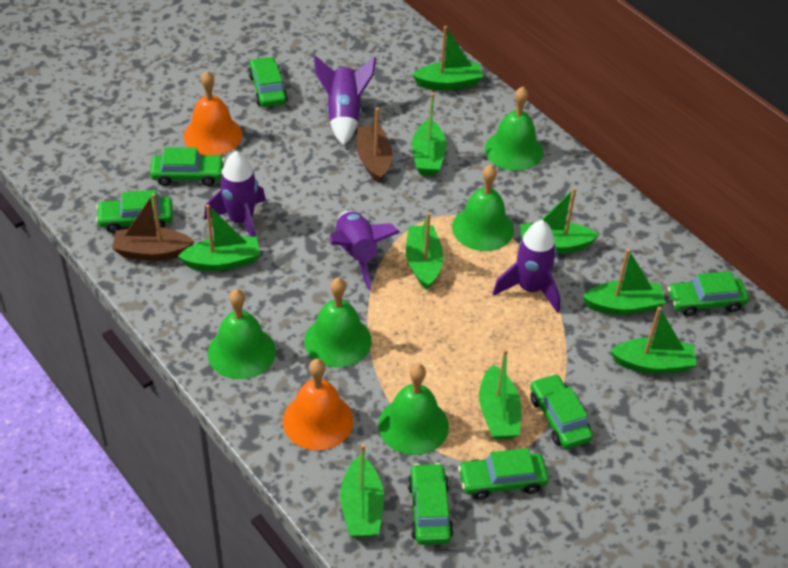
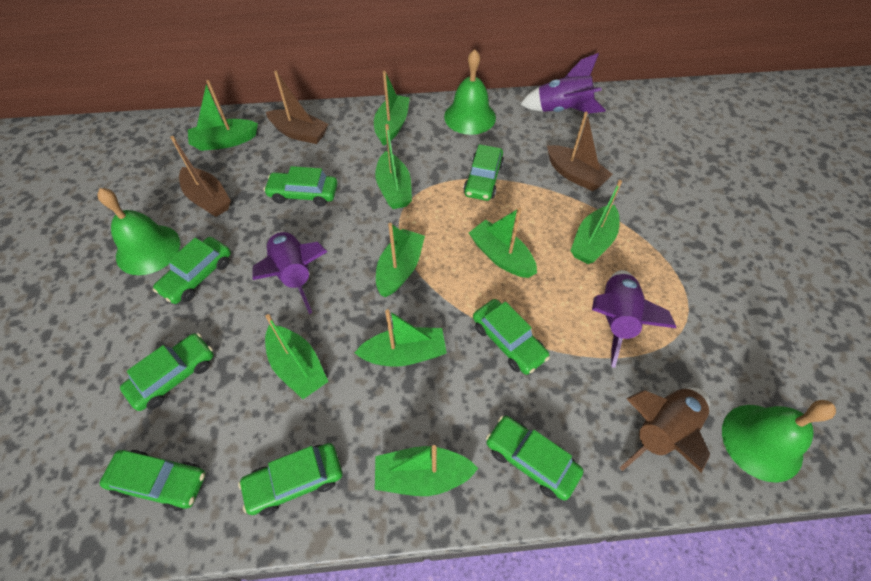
brown boat: 2 -> 3
brown rocket: 0 -> 1
green bell: 5 -> 3
green car: 7 -> 8
orange bell: 2 -> 0
purple rocket: 4 -> 3

